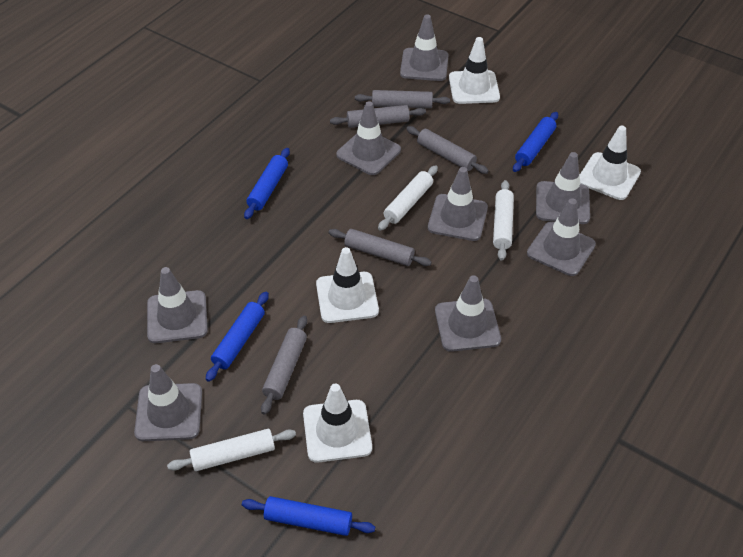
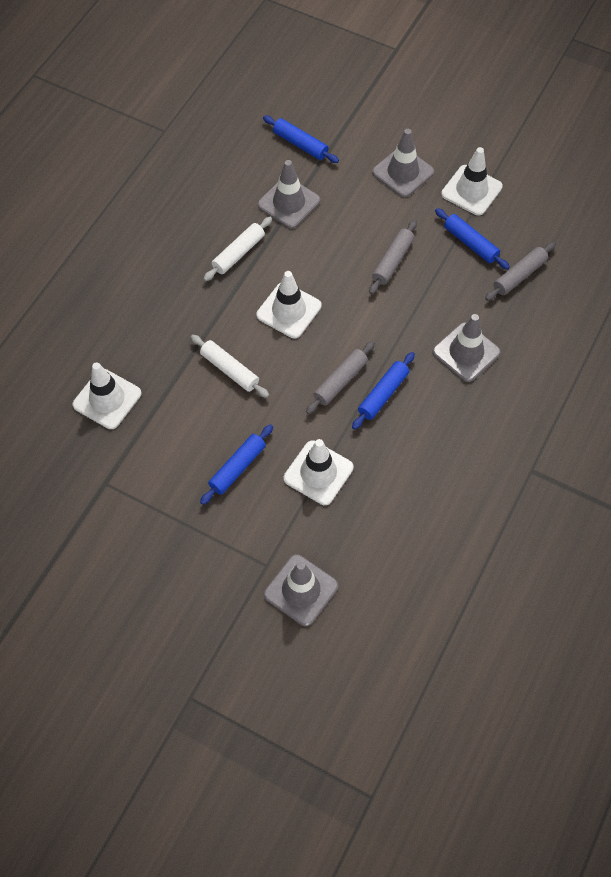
grey rolling pin: 5 -> 3
grey traffic cone: 8 -> 4
white rolling pin: 3 -> 2

